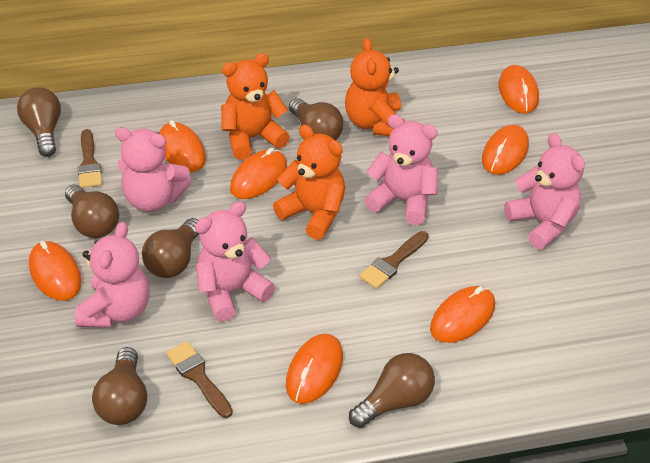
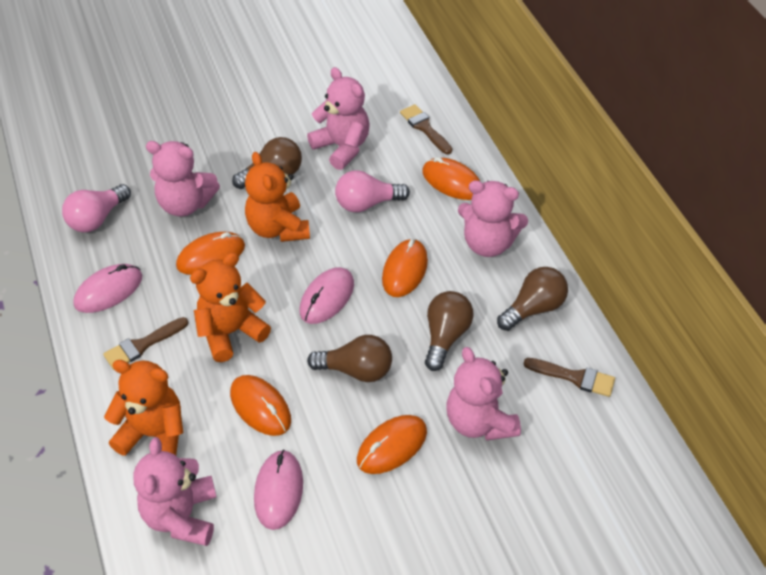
brown light bulb: 6 -> 4
orange mouse: 7 -> 5
pink light bulb: 0 -> 2
pink mouse: 0 -> 3

